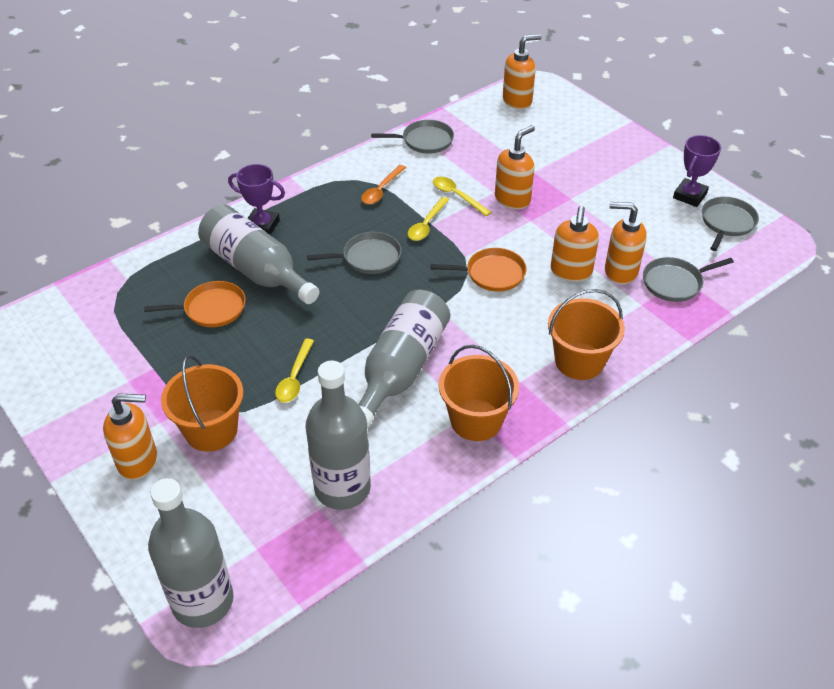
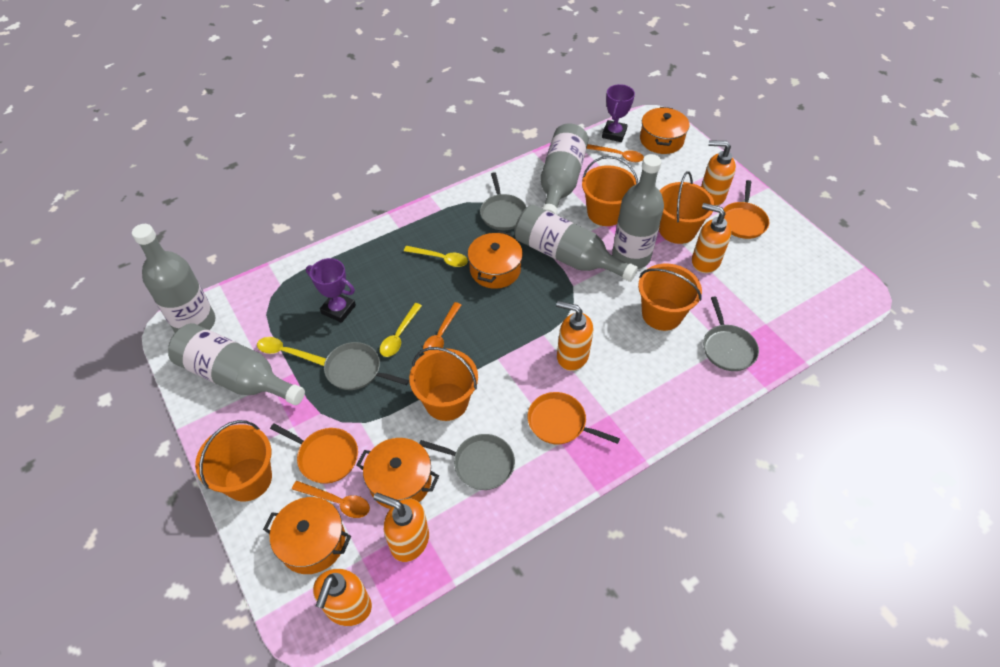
grey bottle: 4 -> 5
orange bucket: 3 -> 5
orange pan: 2 -> 3
orange pot: 0 -> 4
orange spoon: 1 -> 3

